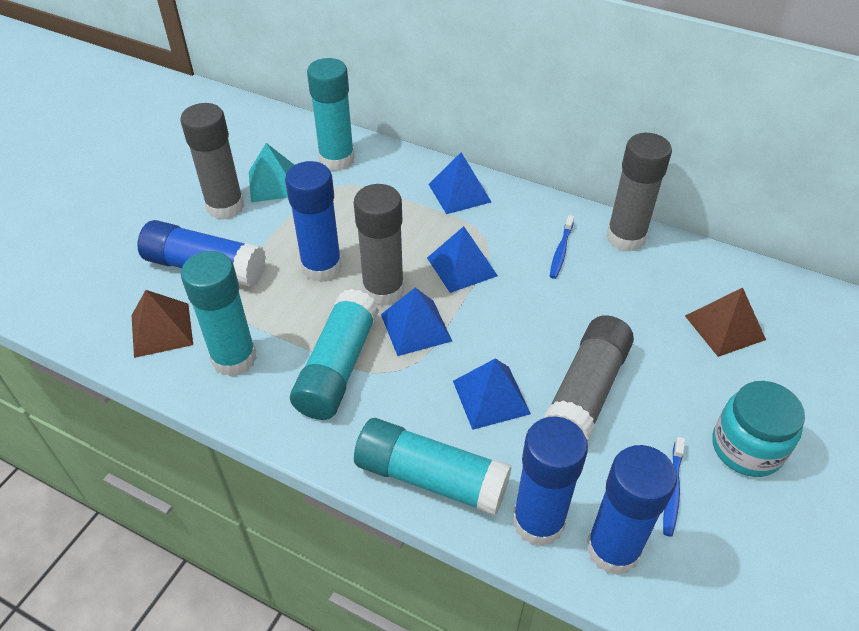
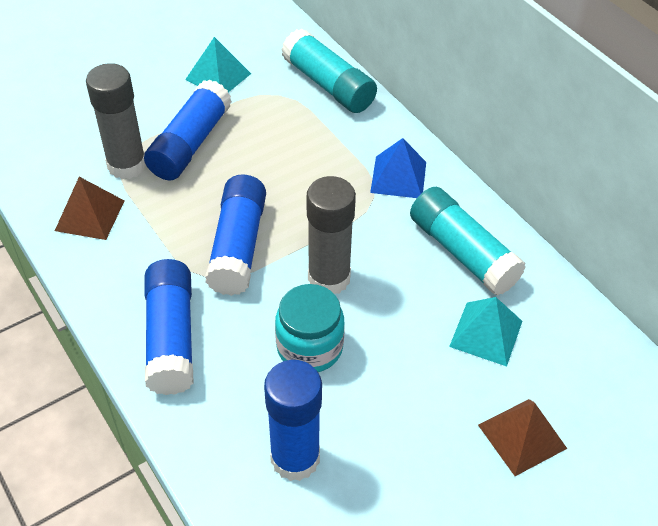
blue pyramid: 4 -> 1
blue toothbrush: 2 -> 0
grey glue stick: 4 -> 2
turquoise glue stick: 4 -> 2
turquoise pyramid: 1 -> 2

